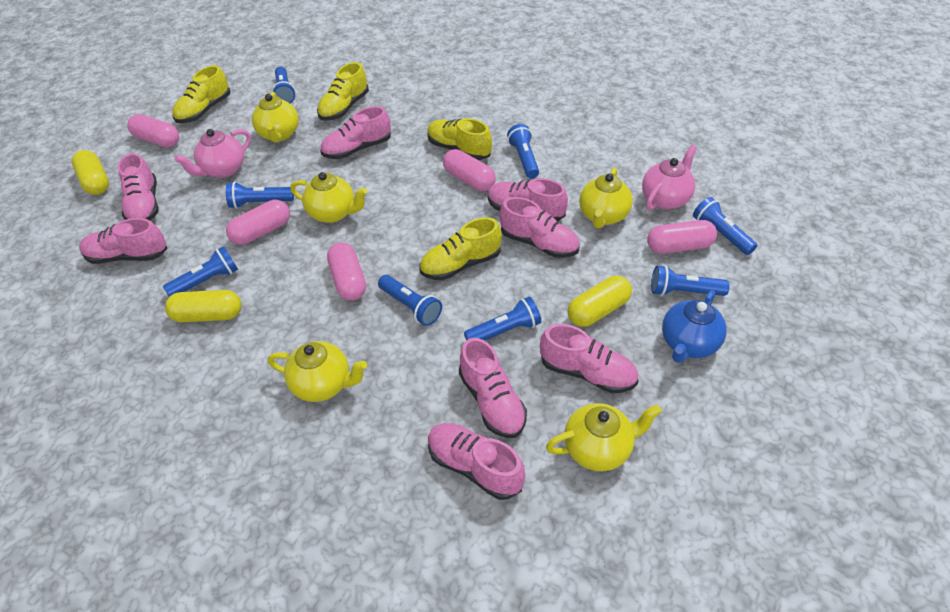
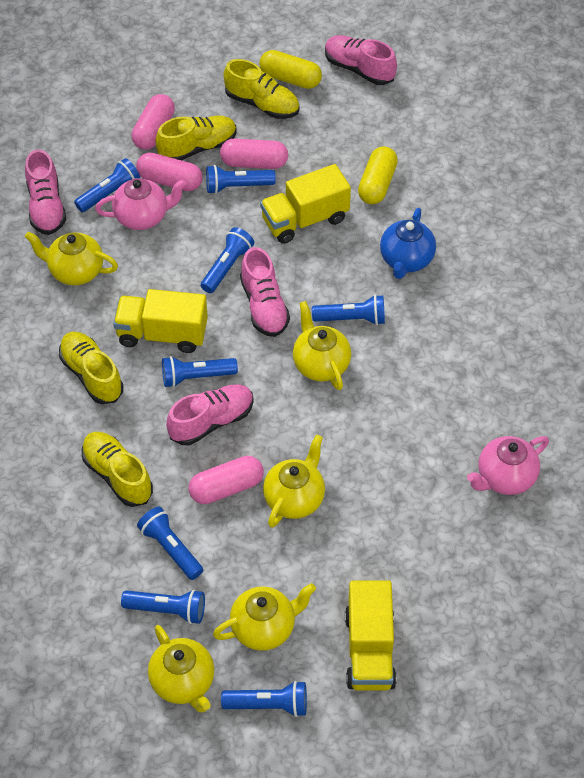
pink capsule: 5 -> 4
pink shoe: 8 -> 4
yellow capsule: 3 -> 2
yellow truck: 0 -> 3

